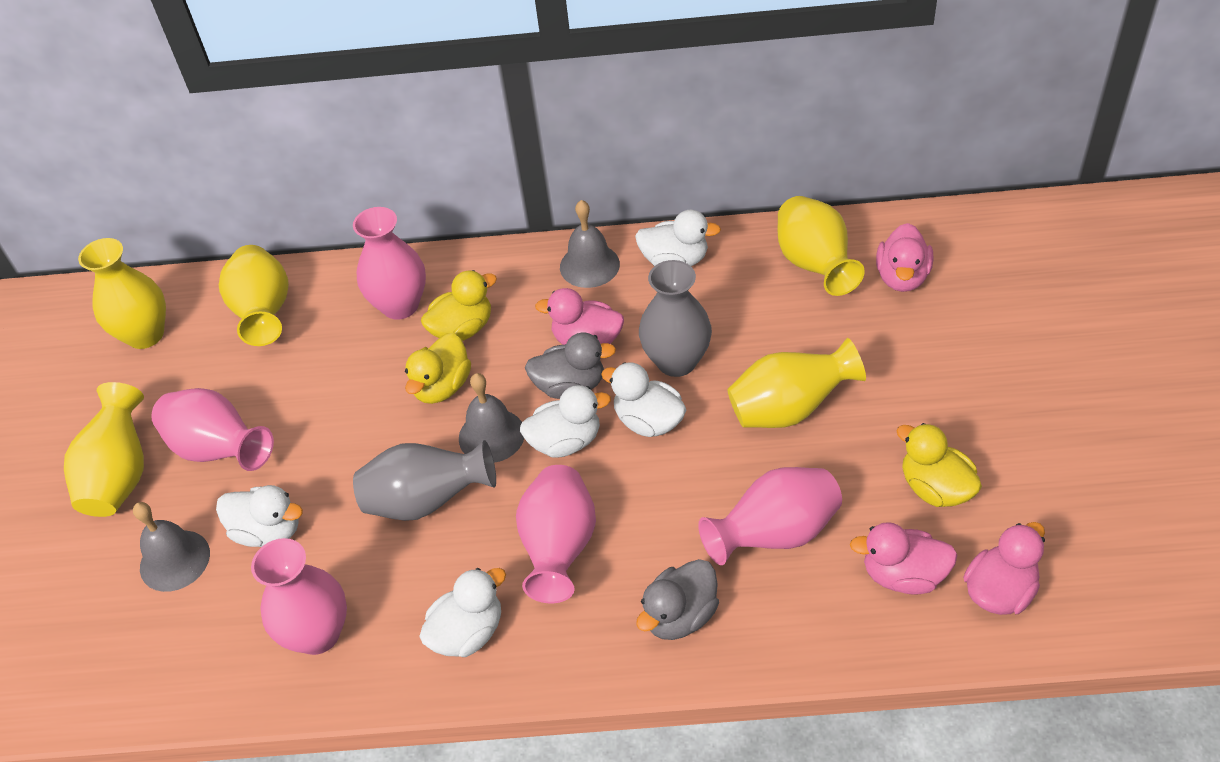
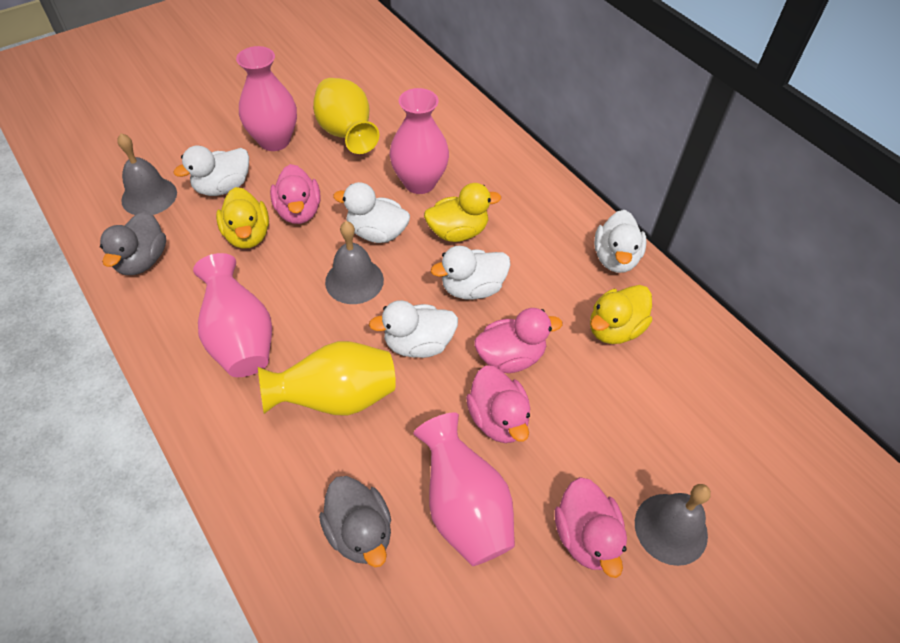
grey vase: 2 -> 0
pink vase: 5 -> 4
yellow vase: 5 -> 2

